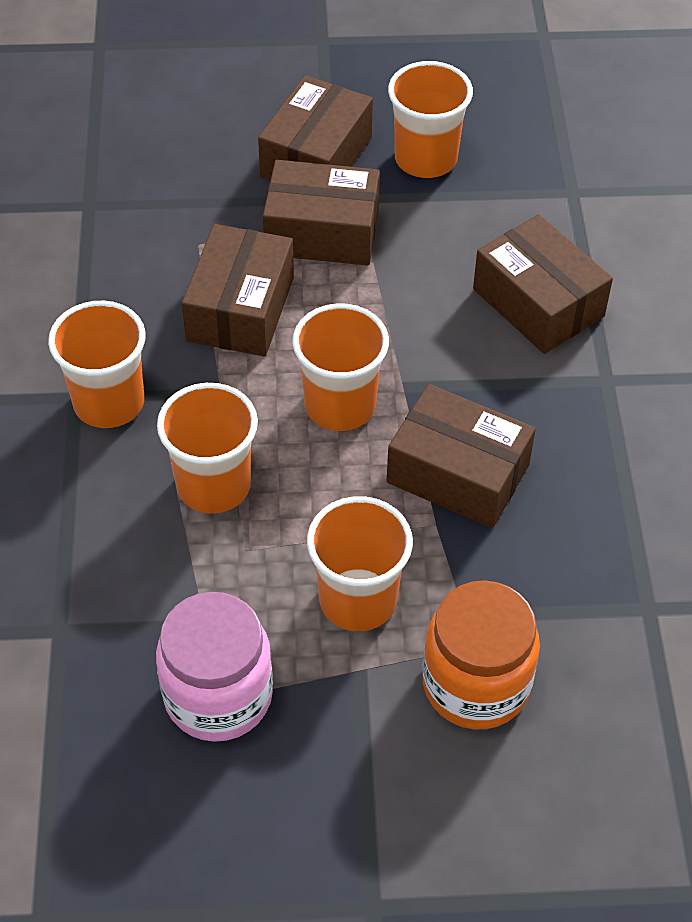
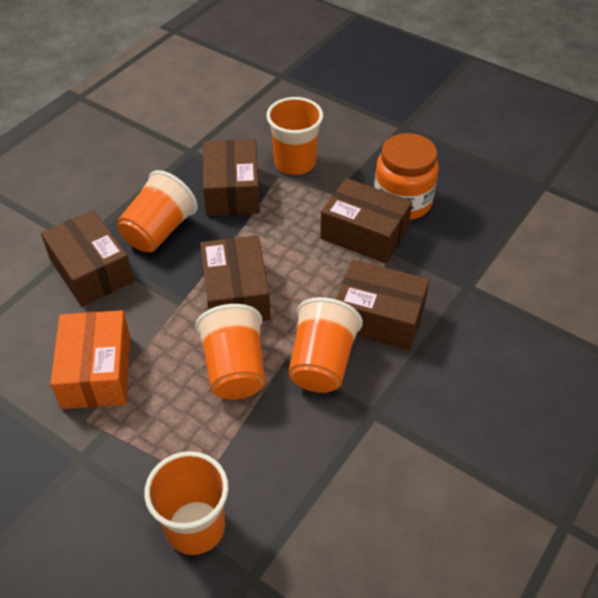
orange box: 0 -> 1
pink jar: 1 -> 0

